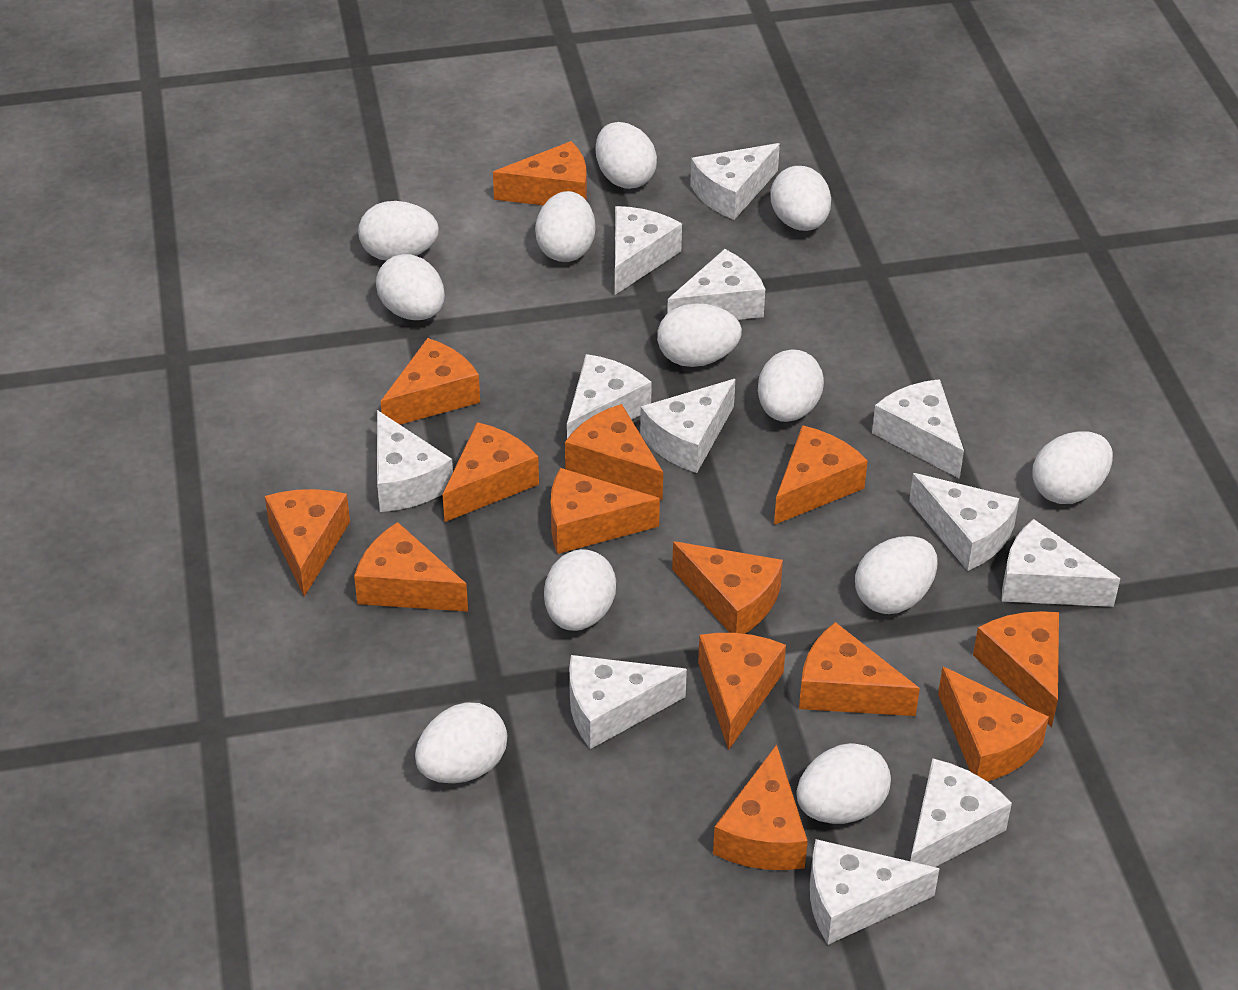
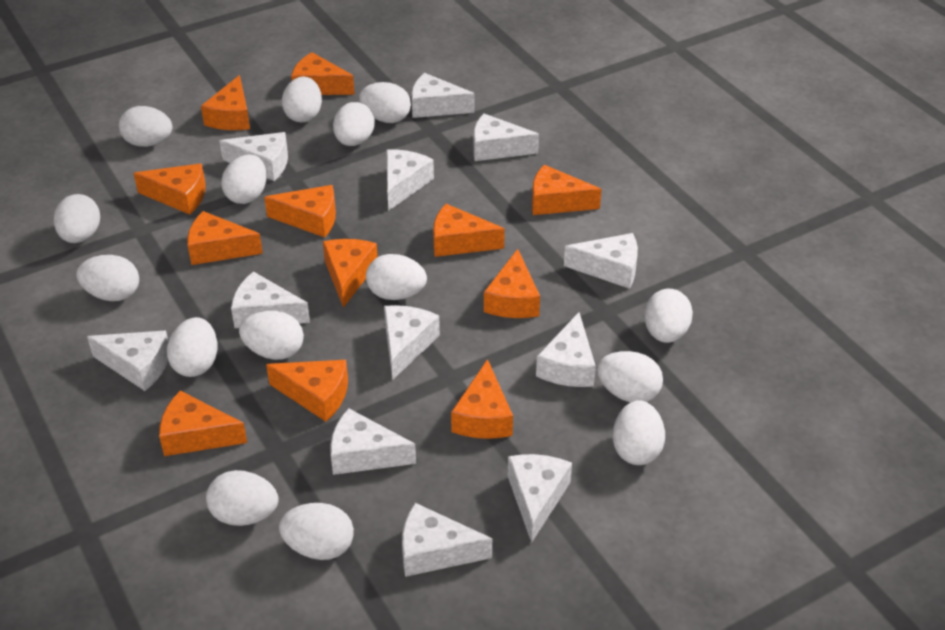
orange cheese: 14 -> 12
white egg: 12 -> 15

